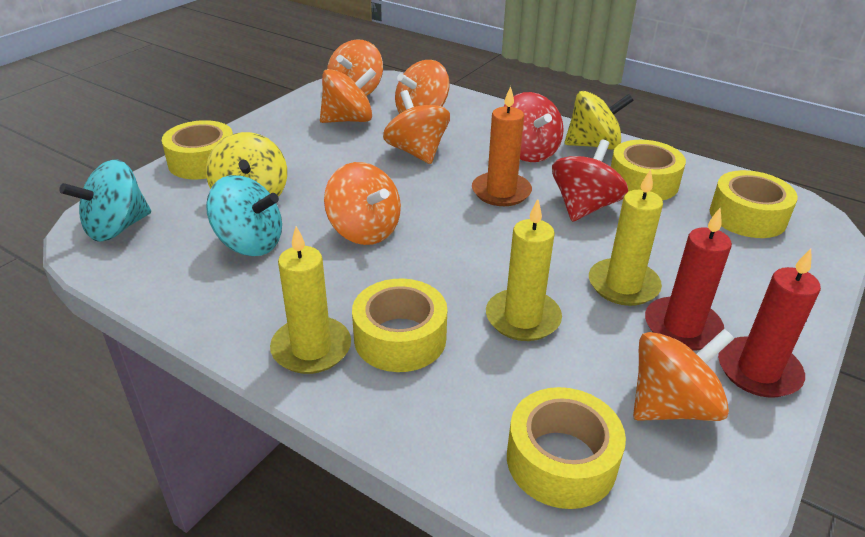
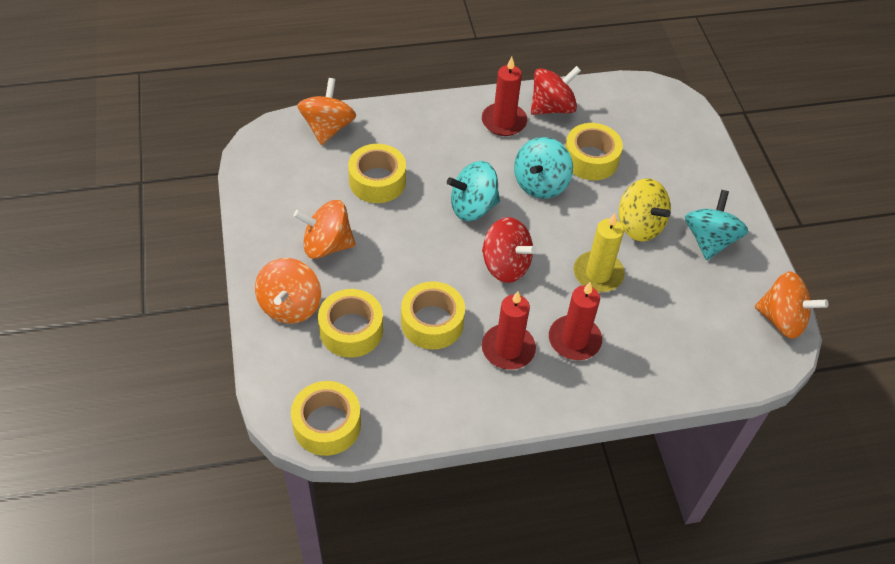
orange candle: 1 -> 0
orange spinning top: 6 -> 4
red candle: 2 -> 3
turquoise spinning top: 2 -> 3
yellow candle: 3 -> 1
yellow spinning top: 2 -> 1

